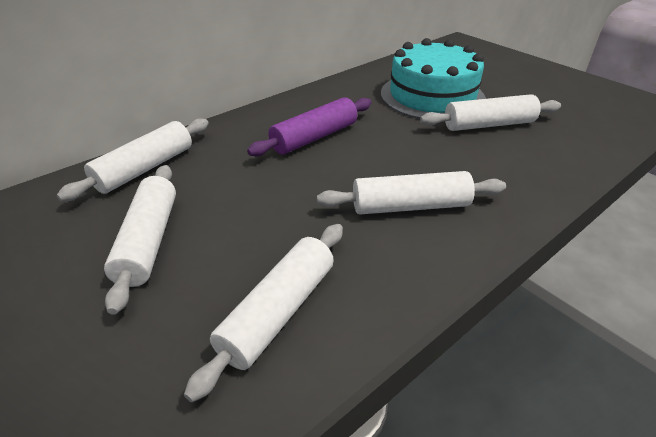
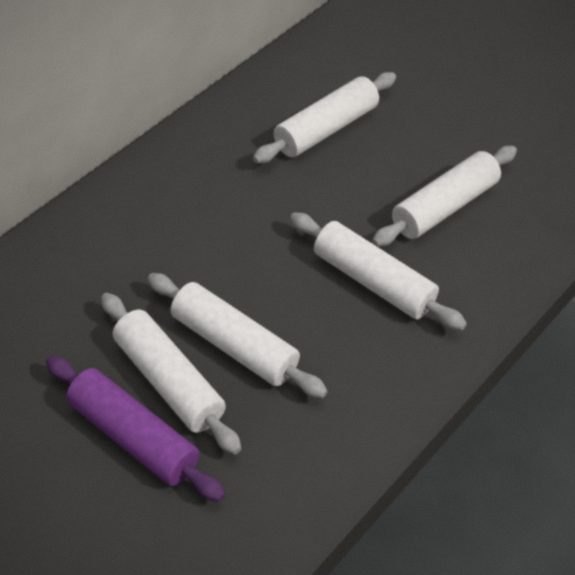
turquoise cake: 1 -> 0

